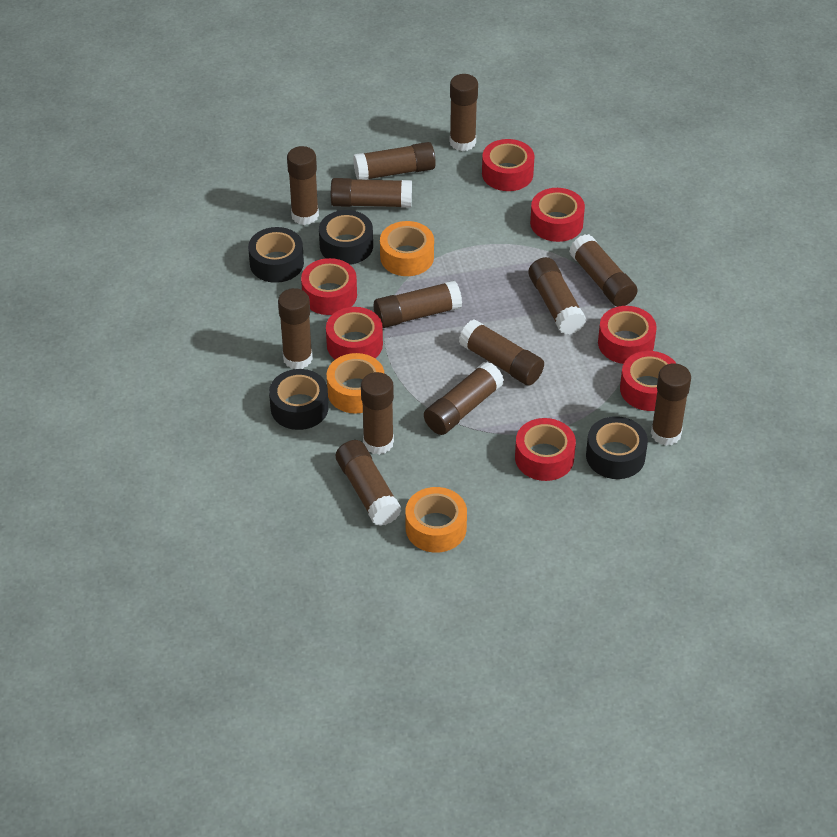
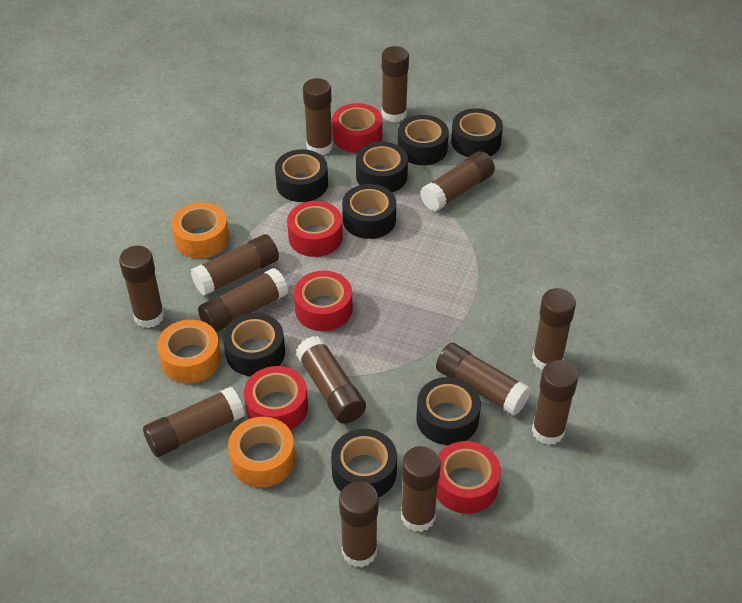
black tape: 4 -> 8
red tape: 7 -> 5

